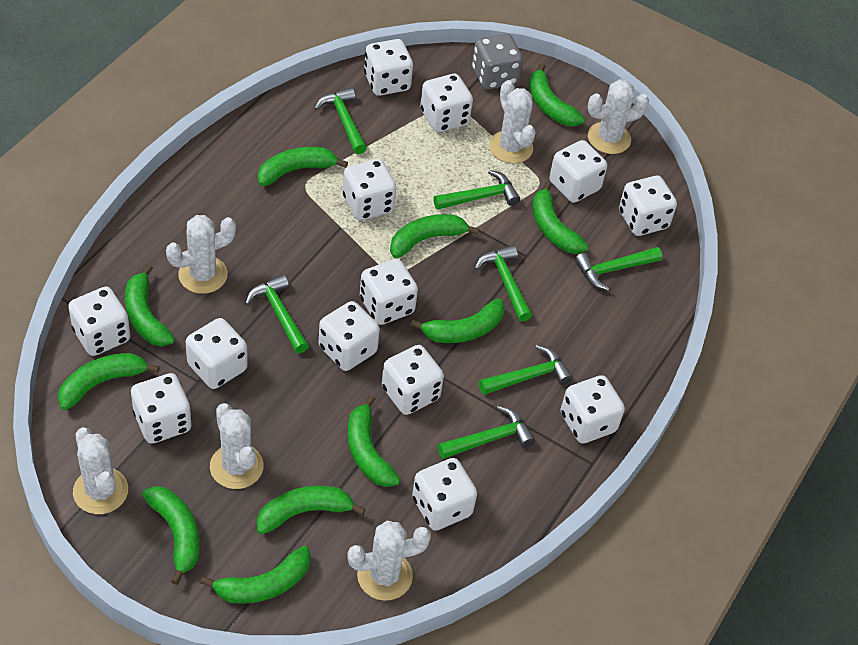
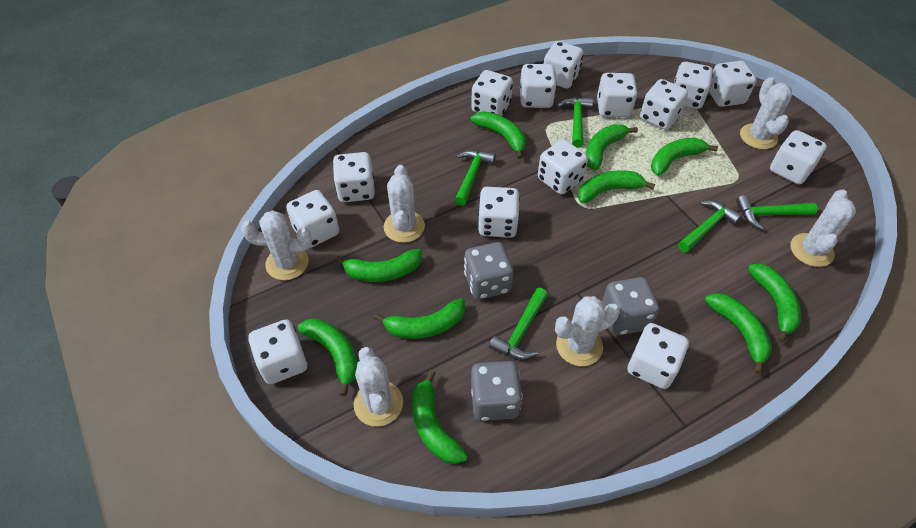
green banana: 11 -> 10
green hammer: 7 -> 5
grey dice: 1 -> 3
white dice: 13 -> 14

